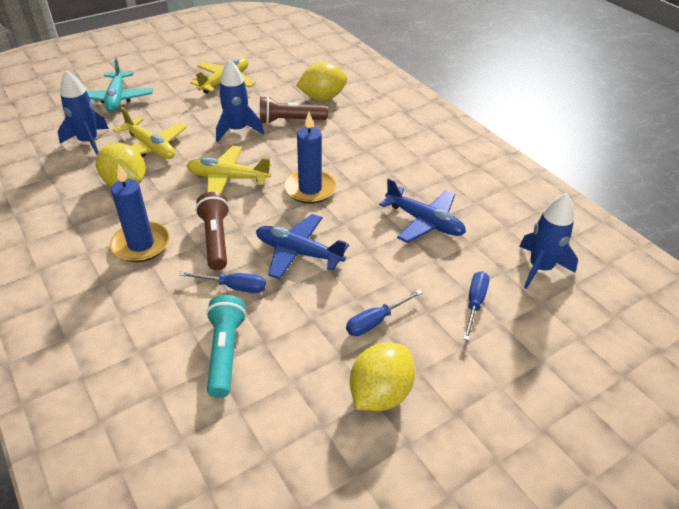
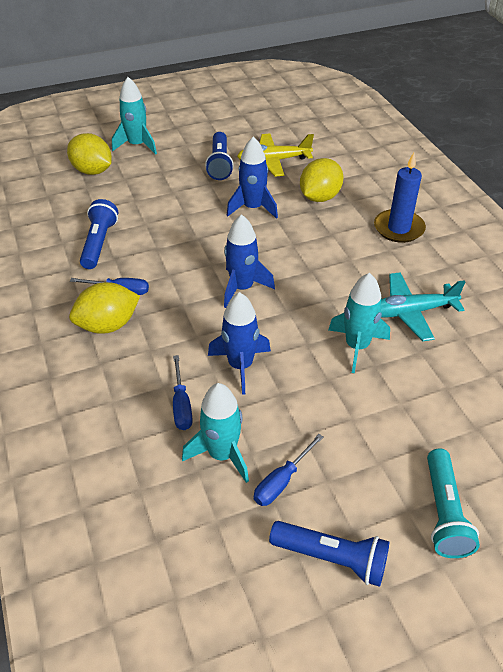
blue candle: 2 -> 1
blue flashlight: 0 -> 3
blue plane: 2 -> 0
brown flashlight: 2 -> 0
turquoise rocket: 0 -> 3
yellow plane: 3 -> 1

